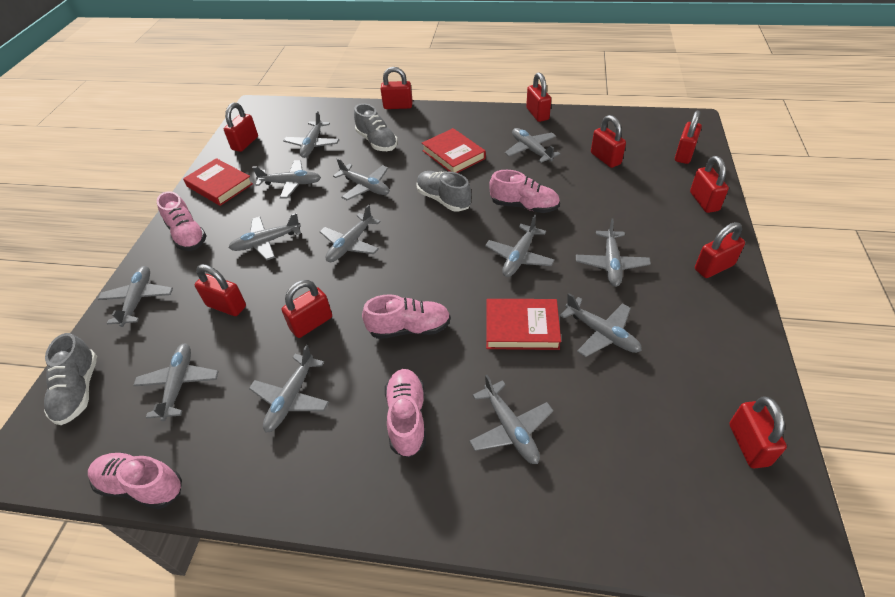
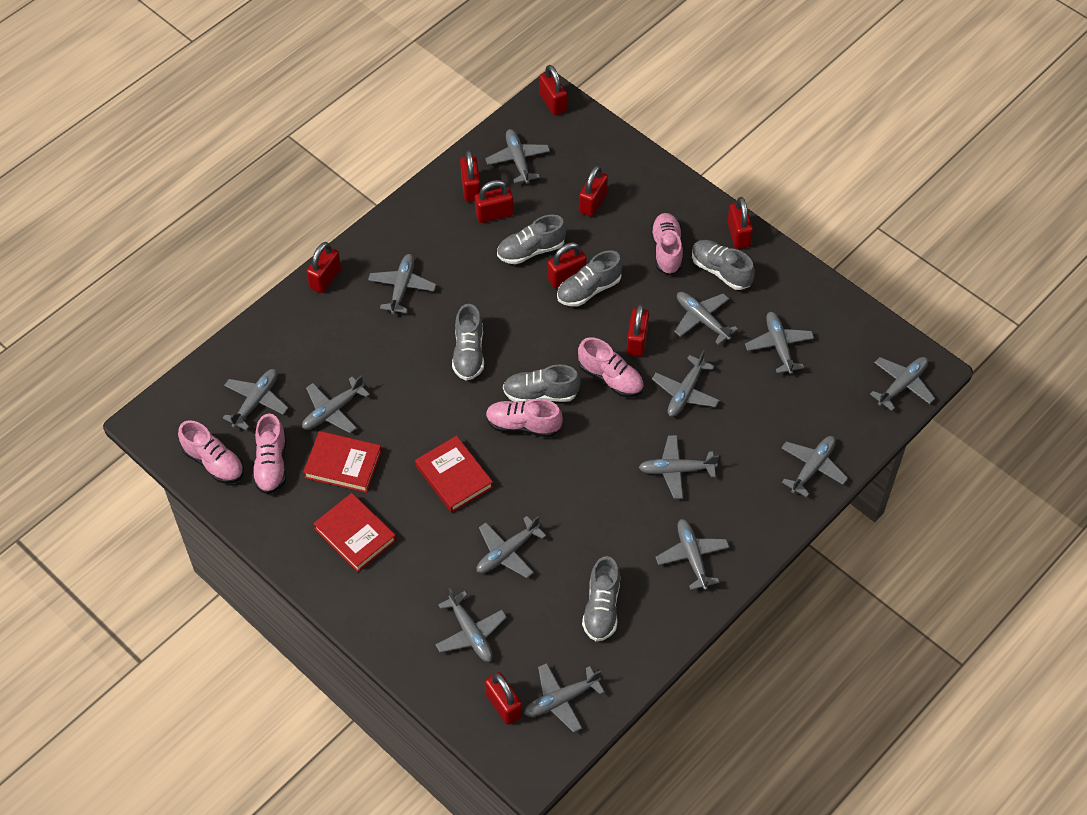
grey plane: 13 -> 14
grey shoe: 3 -> 6
red padlock: 10 -> 9

